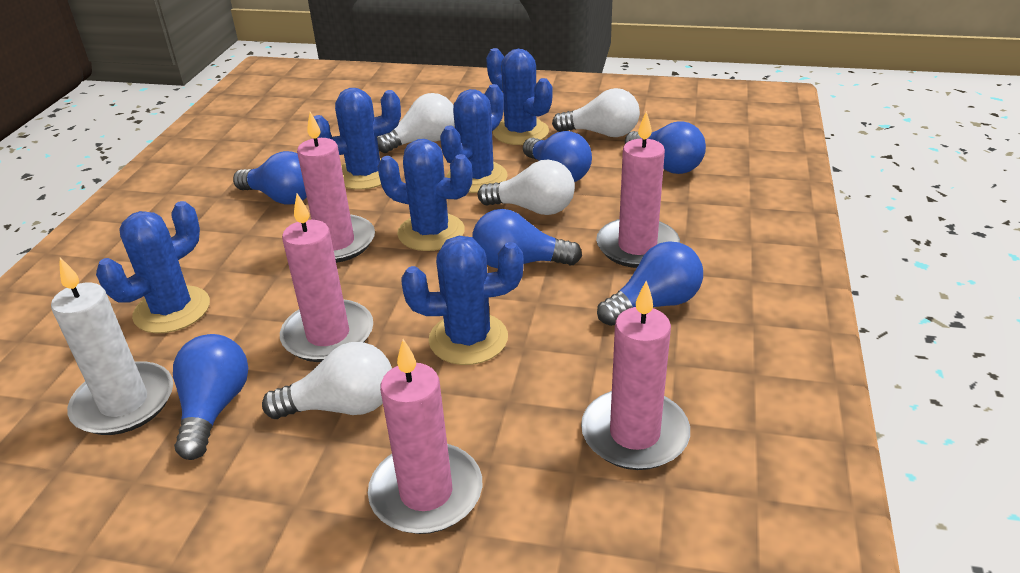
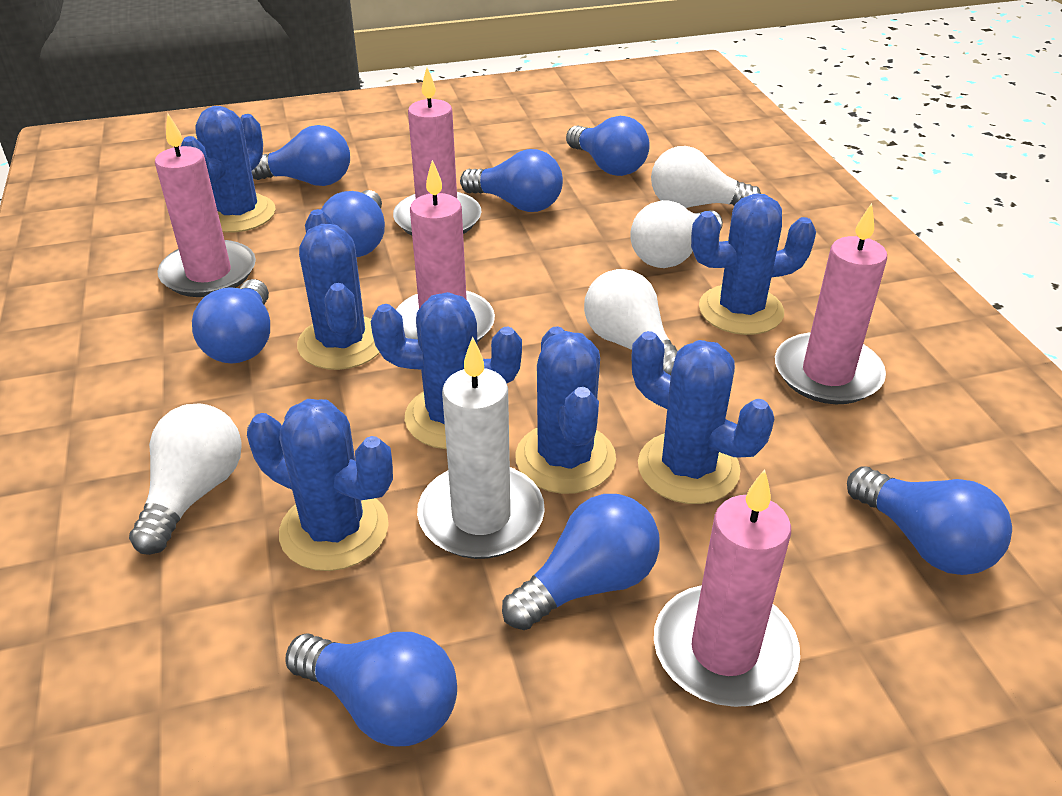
blue cactus: 6 -> 7
blue light bulb: 6 -> 8

